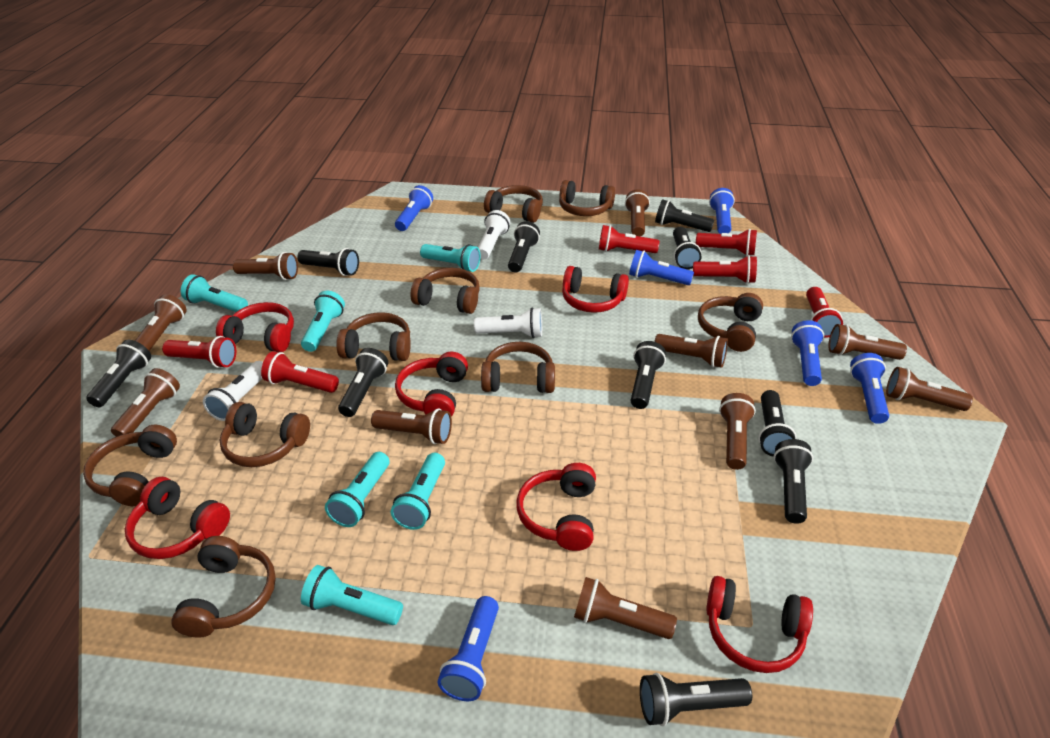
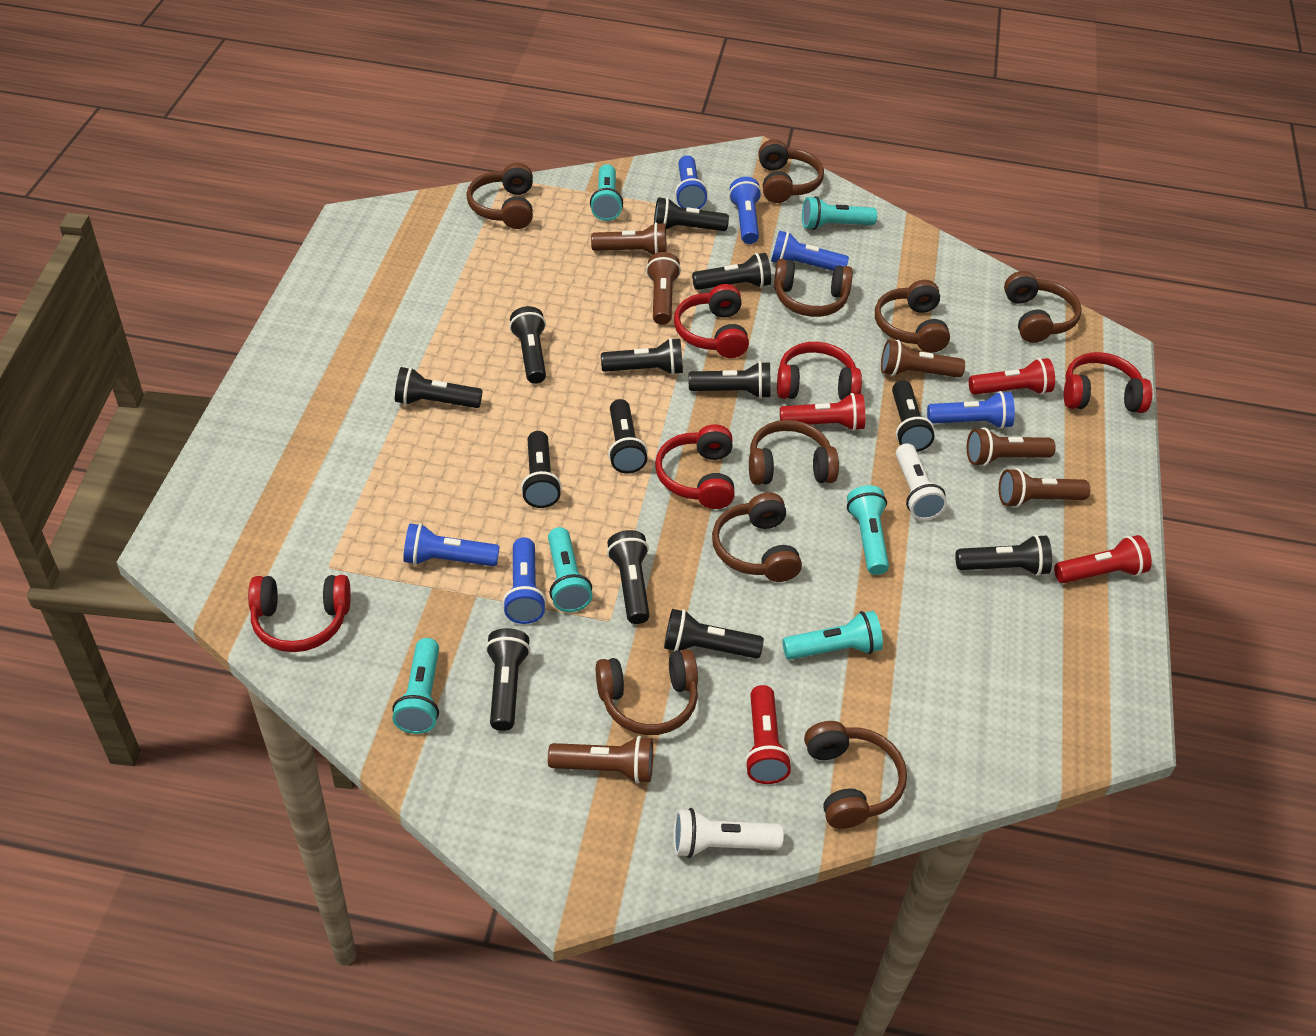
black flashlight: 10 -> 13
brown flashlight: 10 -> 6
red flashlight: 6 -> 4
red headphones: 6 -> 5
white flashlight: 3 -> 2

